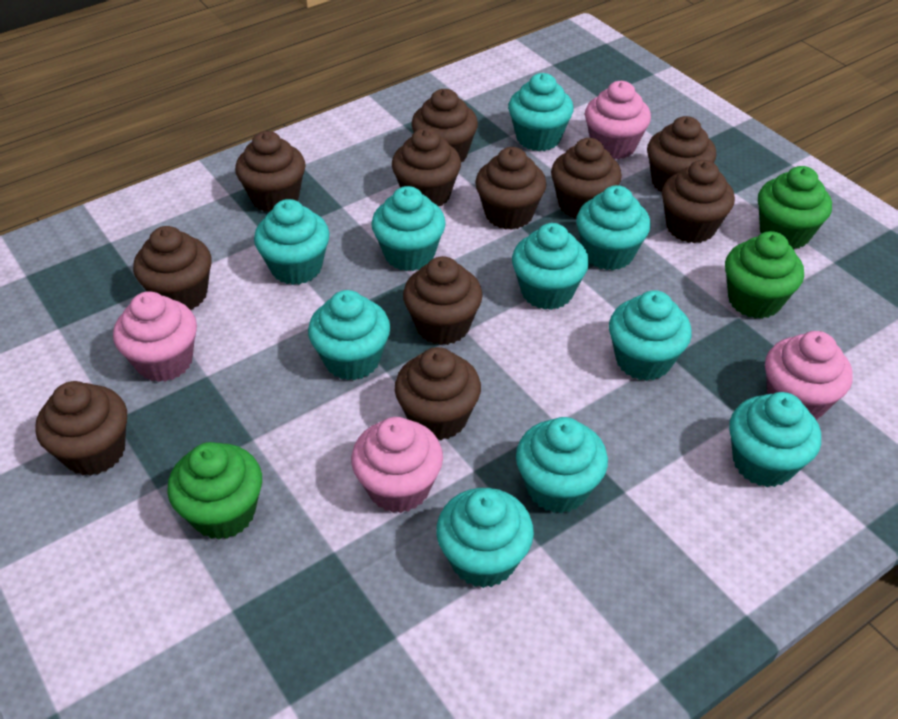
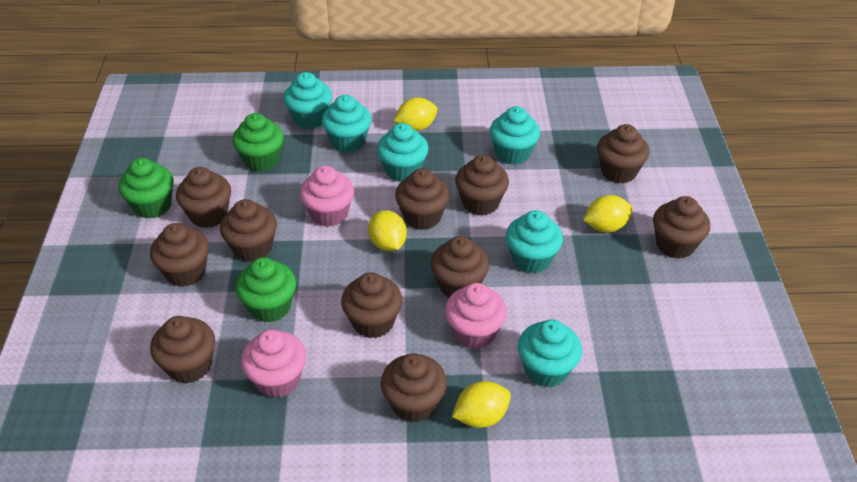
pink cupcake: 4 -> 3
turquoise cupcake: 10 -> 6
yellow lemon: 0 -> 4

